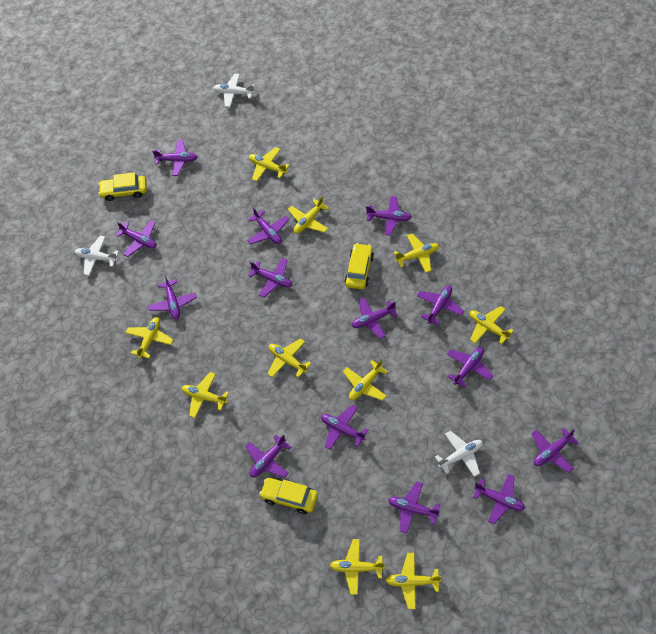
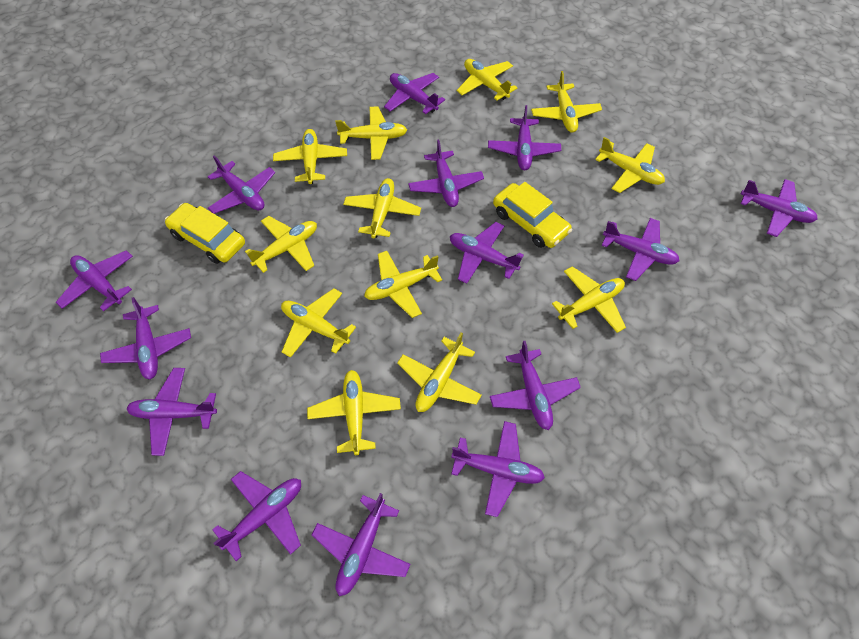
white plane: 3 -> 0
yellow car: 3 -> 2
yellow plane: 10 -> 12

